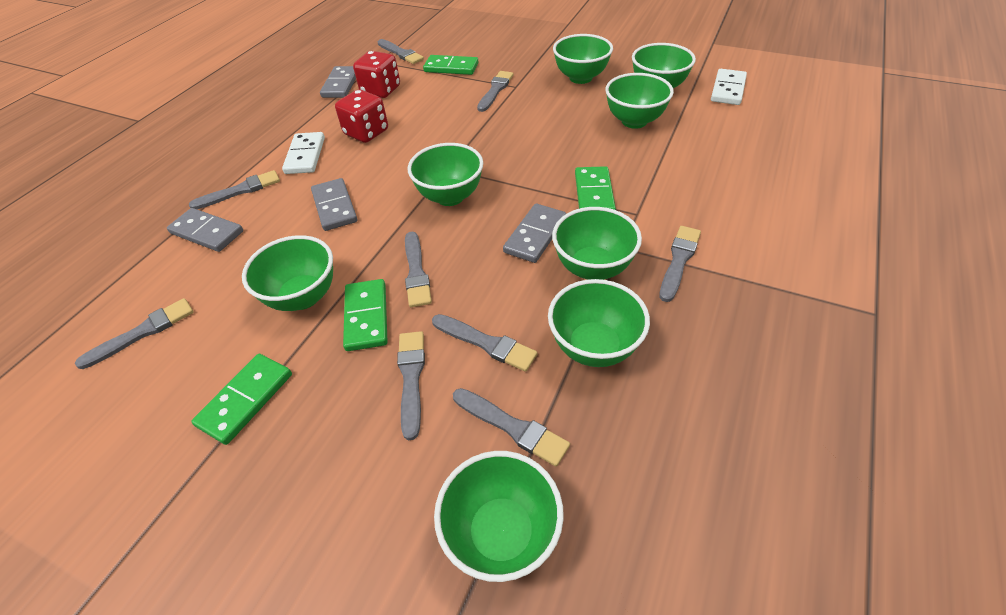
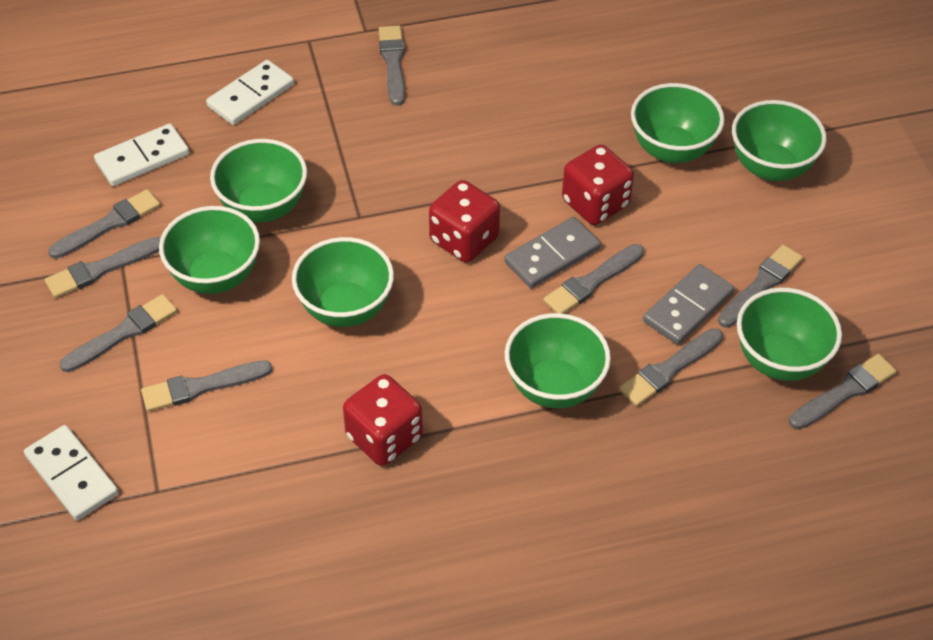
green bowl: 8 -> 7
green domino: 4 -> 0
grey domino: 4 -> 2
red dice: 2 -> 3
white domino: 2 -> 3

